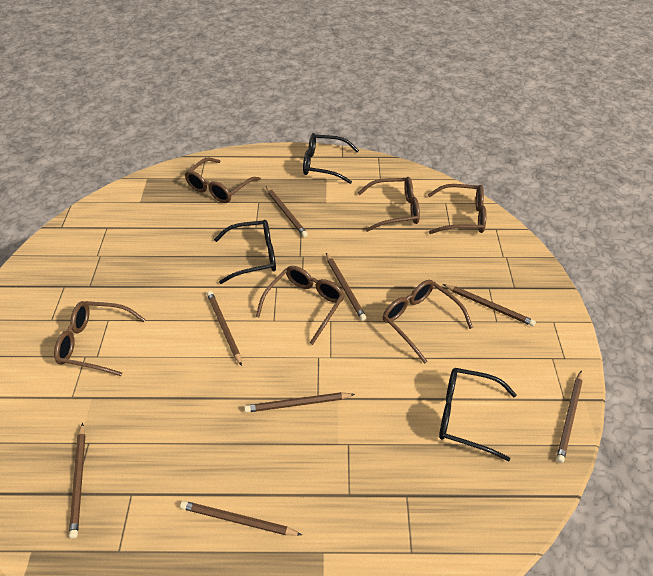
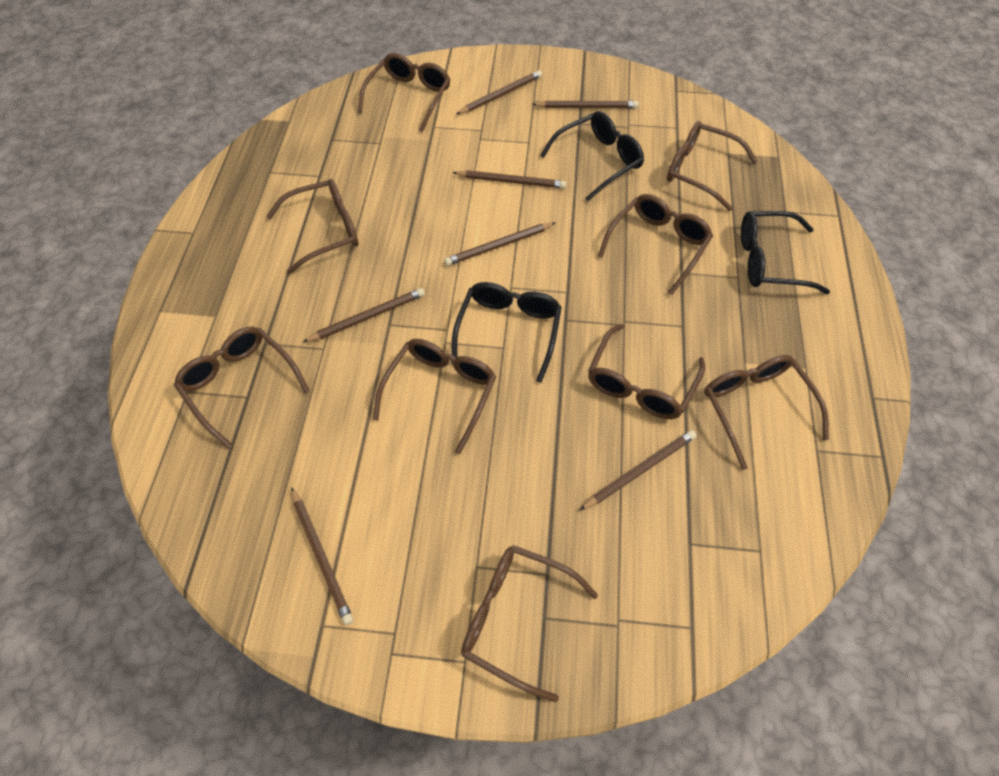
brown glasses: 6 -> 9
brown pencil: 8 -> 7

